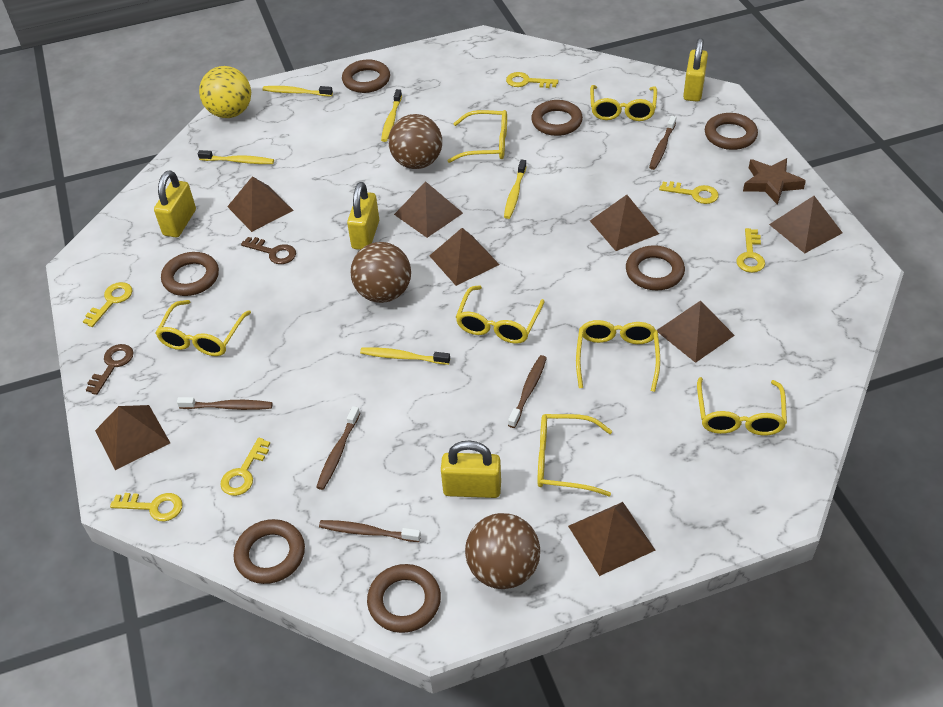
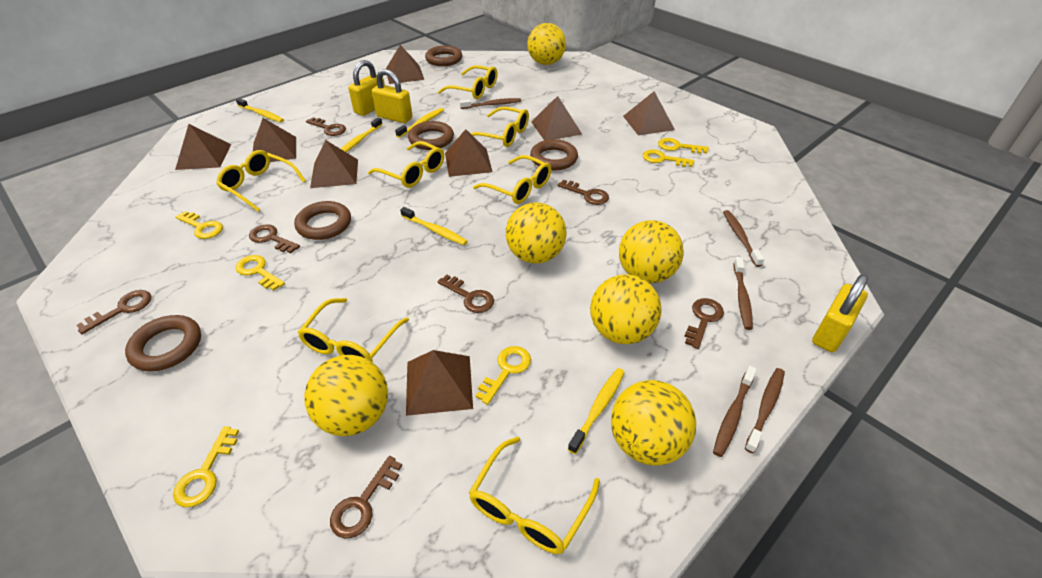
brown ball: 3 -> 0
brown key: 2 -> 7
brown ring: 7 -> 5
brown star: 1 -> 0
yellow ball: 1 -> 6
yellow padlock: 4 -> 3

